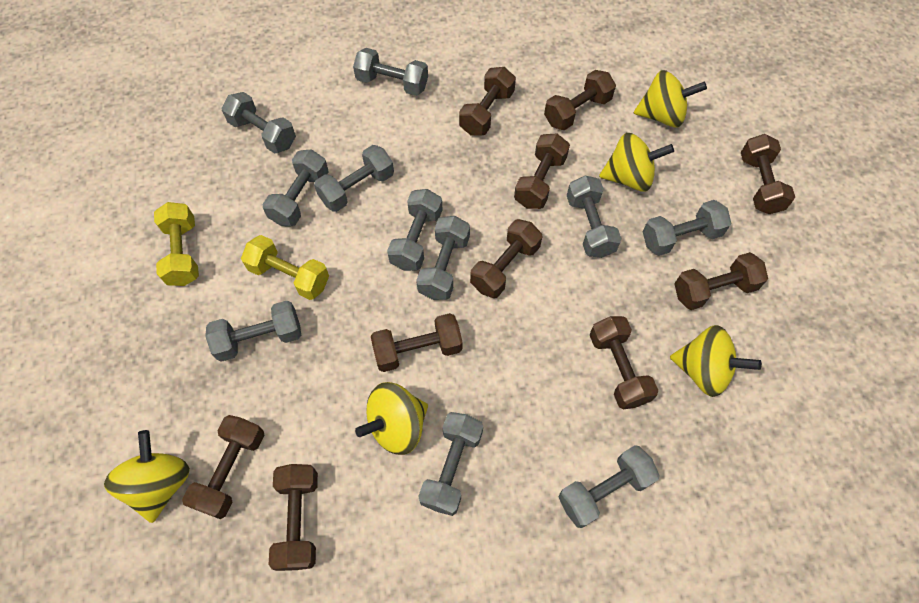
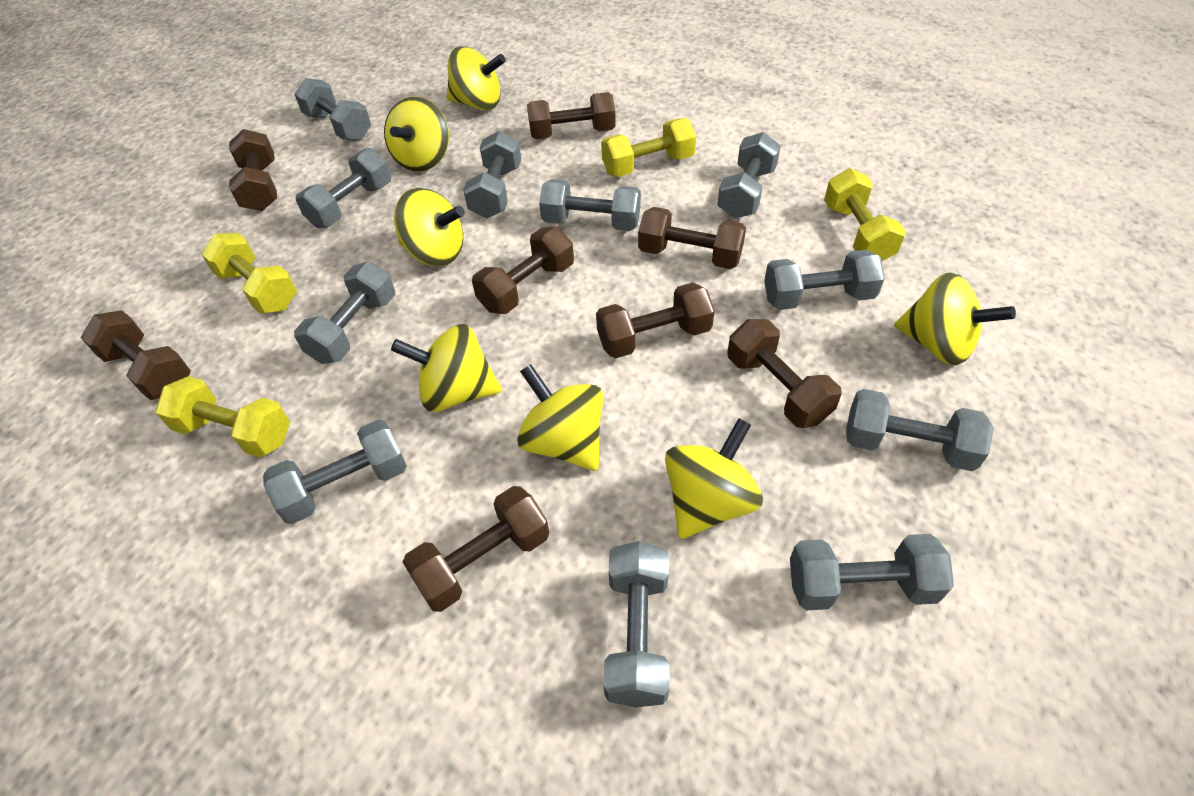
brown dumbbell: 10 -> 8
yellow dumbbell: 2 -> 4
yellow spinning top: 5 -> 7

